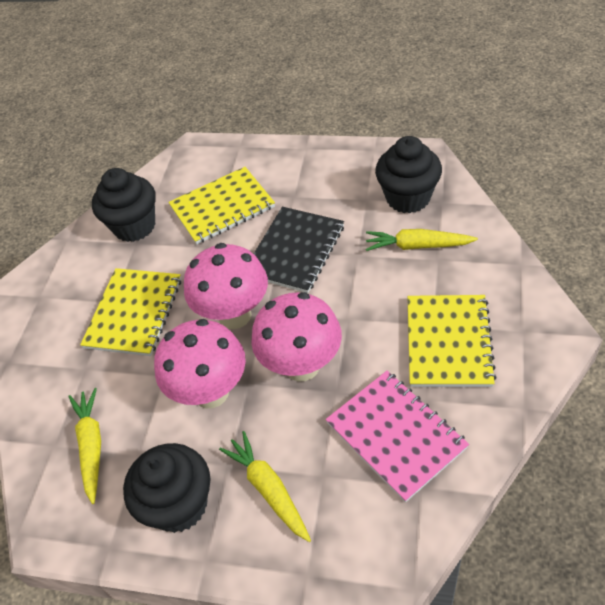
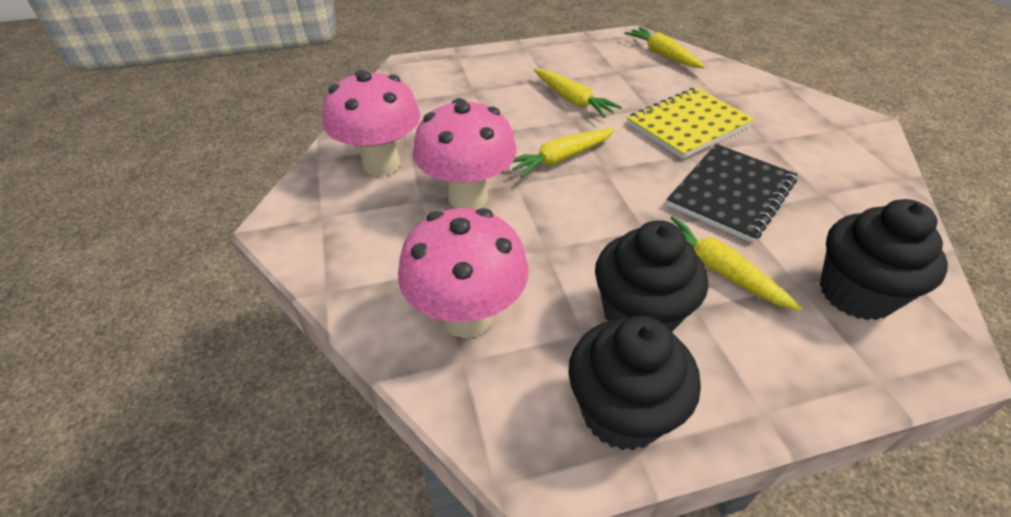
pink notebook: 1 -> 0
yellow carrot: 3 -> 4
yellow notebook: 3 -> 1

